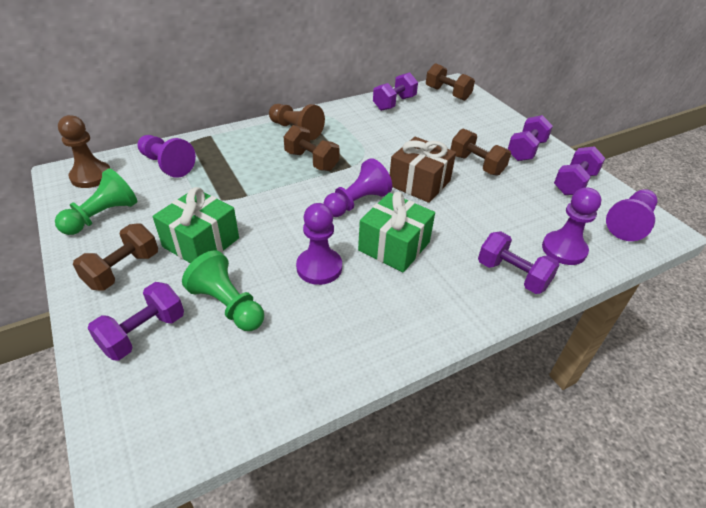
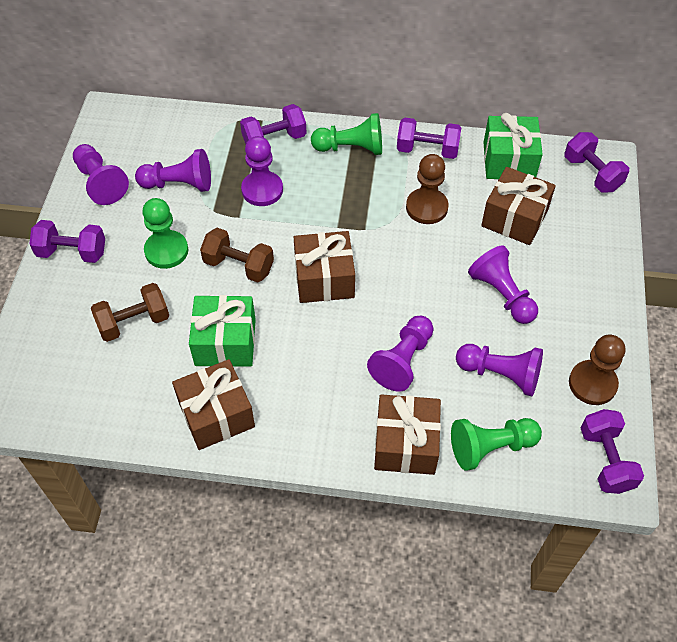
brown dumbbell: 4 -> 2
brown gift: 1 -> 4
green pawn: 2 -> 3
purple pawn: 5 -> 6

